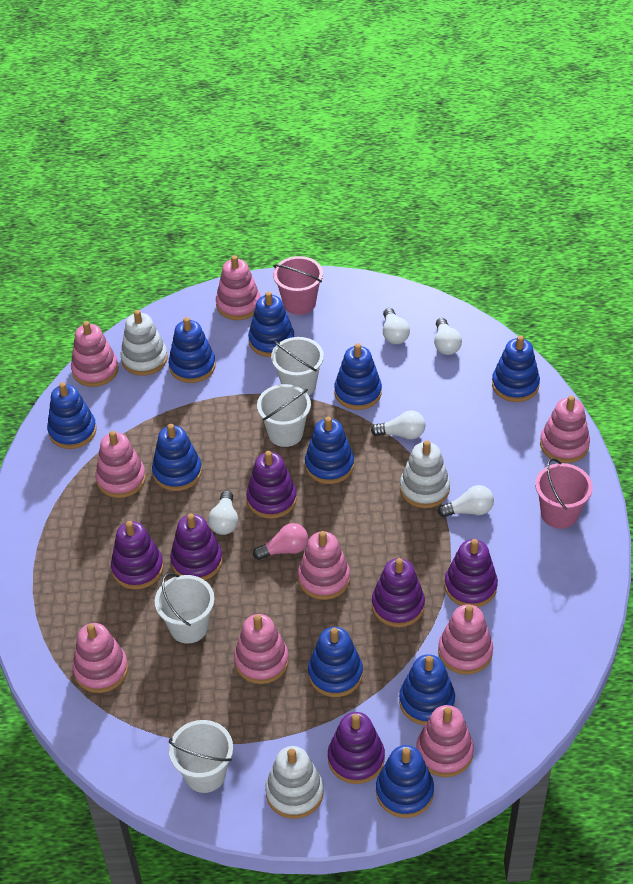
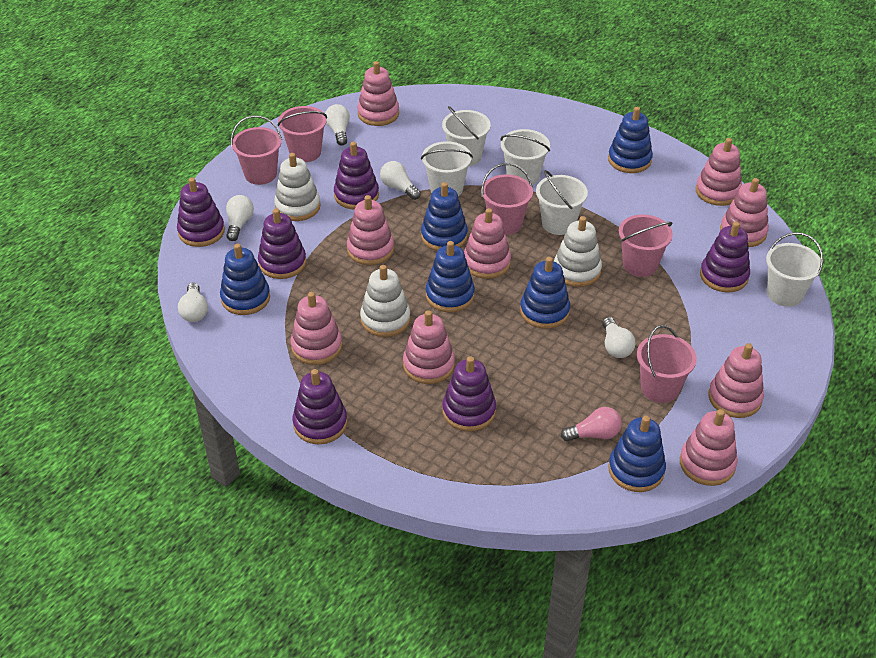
blue stacking toy: 10 -> 6
pink bucket: 2 -> 5
white bucket: 4 -> 5

